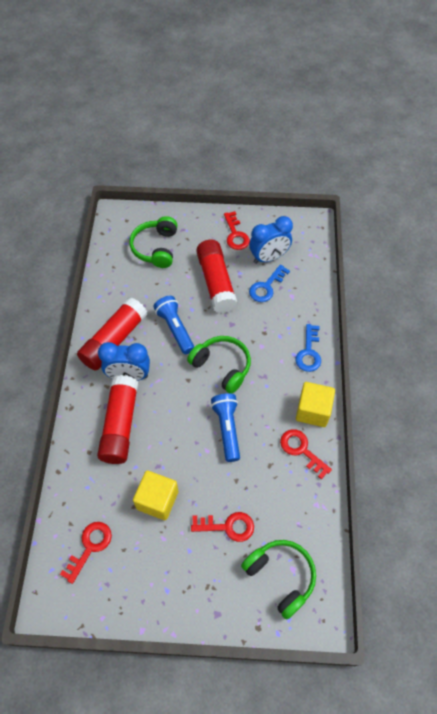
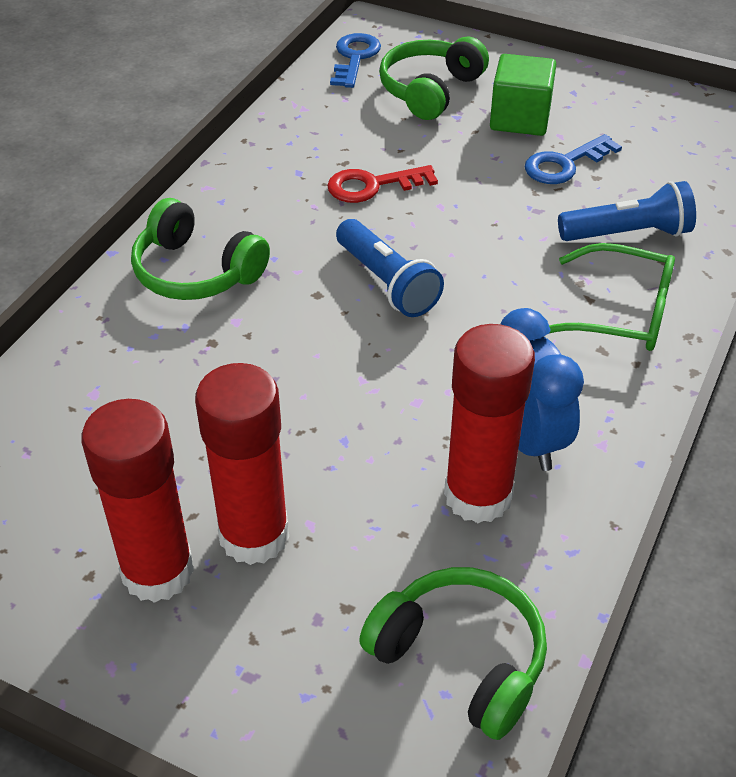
blue clock: 2 -> 1
green cube: 0 -> 1
green glasses: 0 -> 1
red key: 4 -> 1
yellow cube: 2 -> 0

